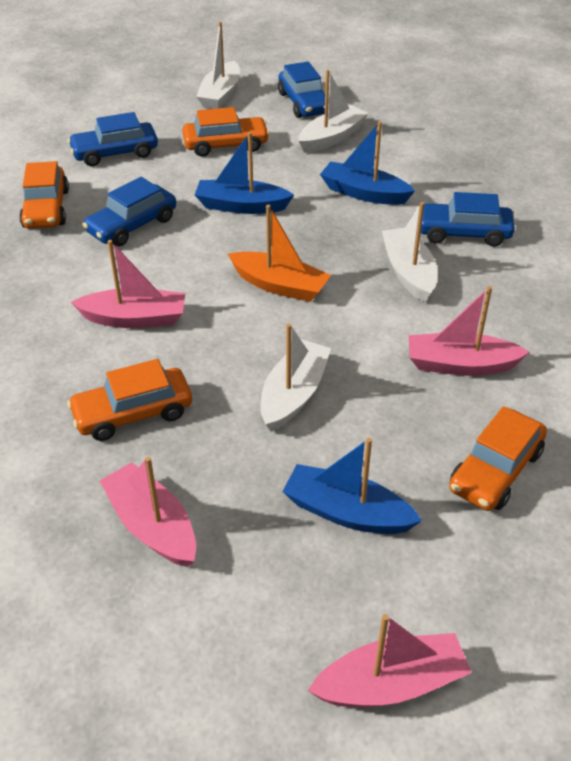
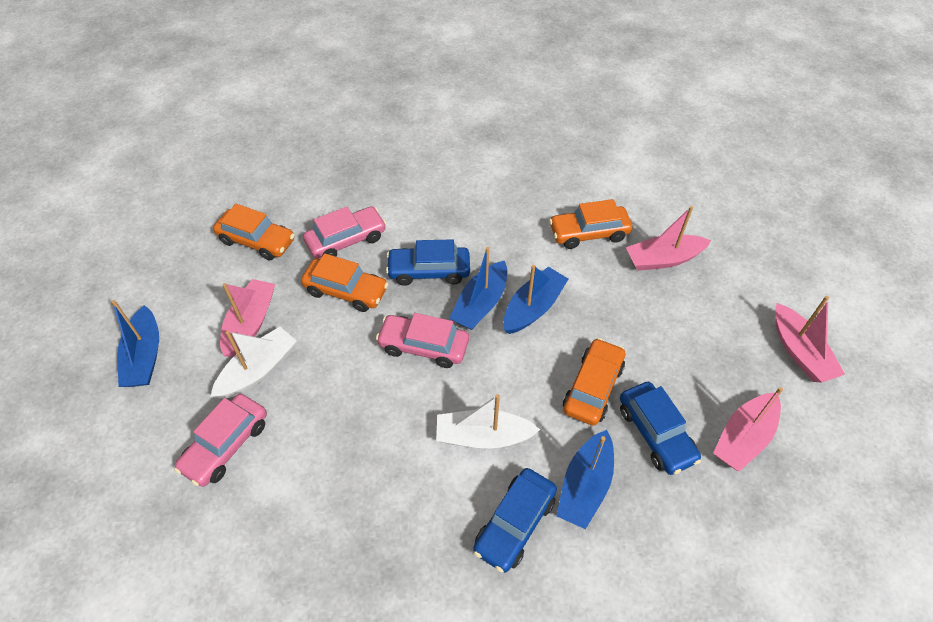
blue boat: 3 -> 4
blue car: 4 -> 3
orange boat: 1 -> 0
pink car: 0 -> 3
white boat: 4 -> 2

